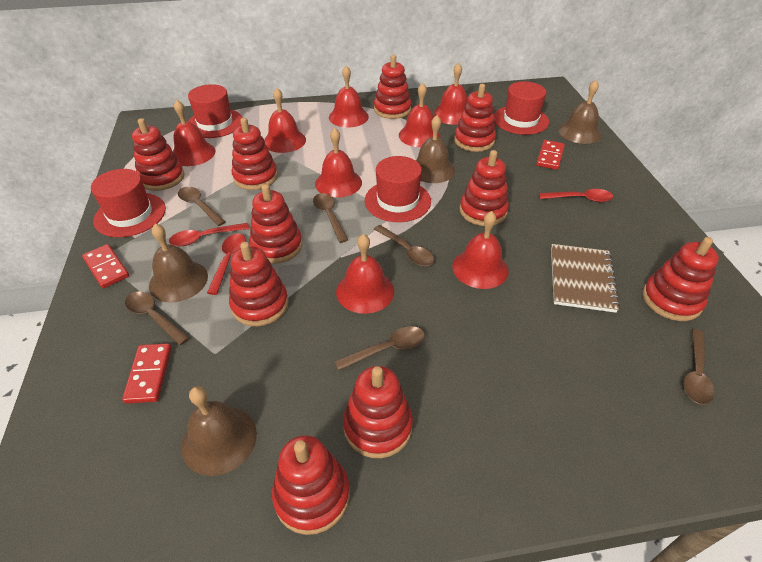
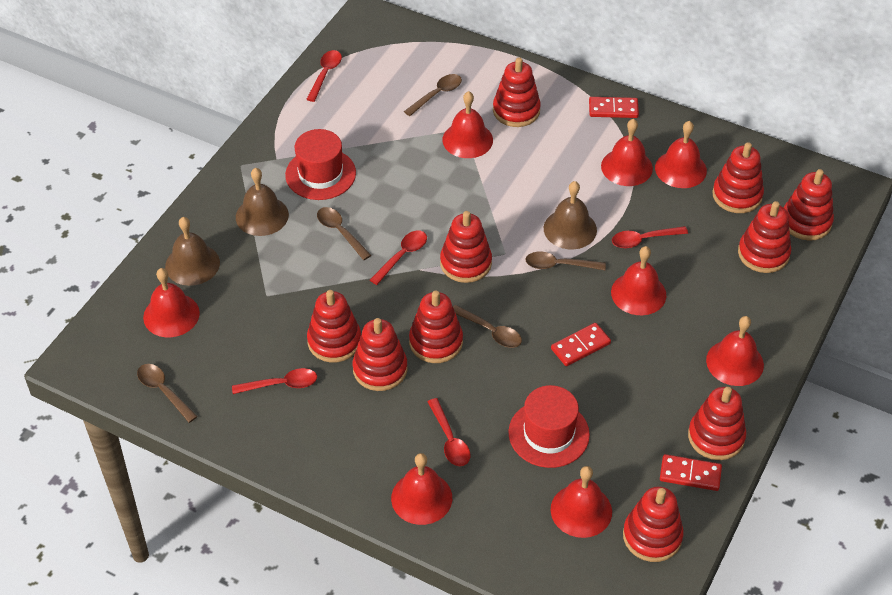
brown bell: 4 -> 3
brown notebook: 1 -> 0
brown spoon: 6 -> 5
red hat: 4 -> 2
red spoon: 3 -> 5

